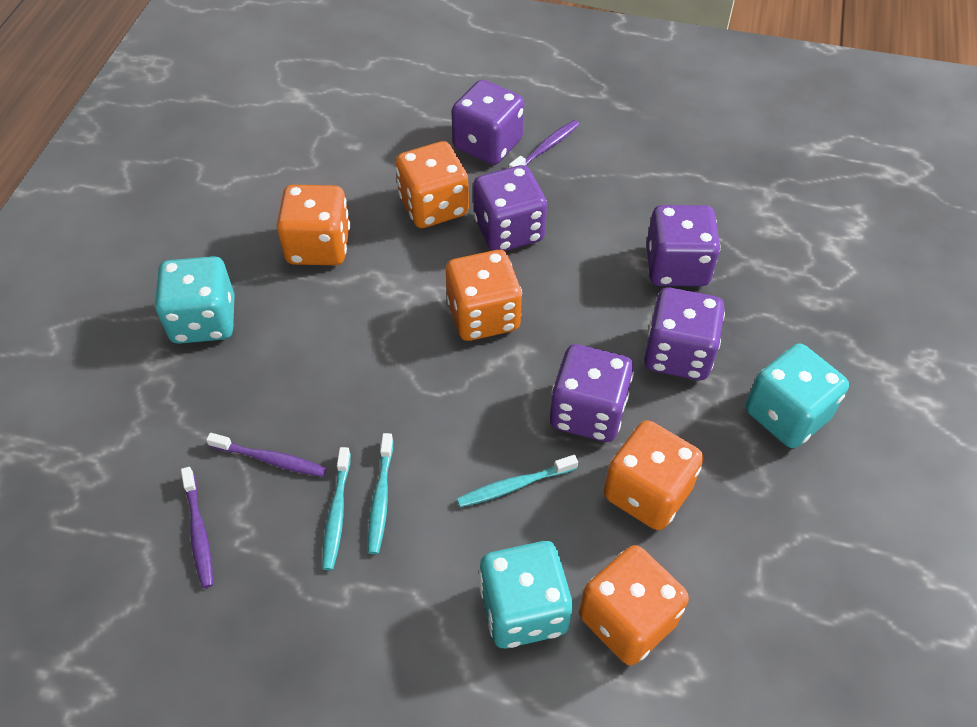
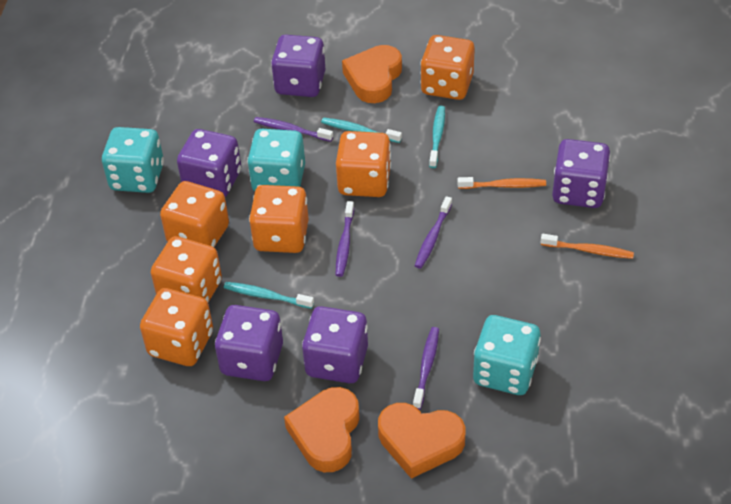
orange dice: 5 -> 6
orange heart: 0 -> 3
orange toothbrush: 0 -> 2
purple toothbrush: 3 -> 4

